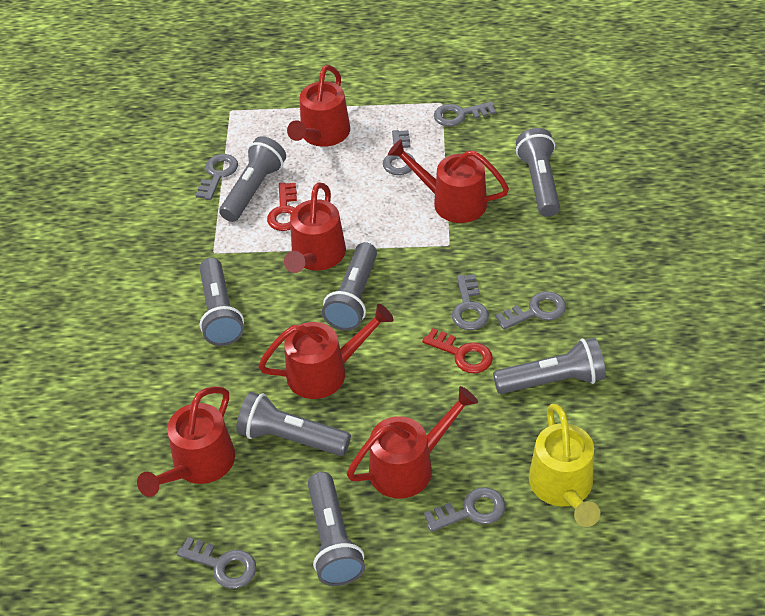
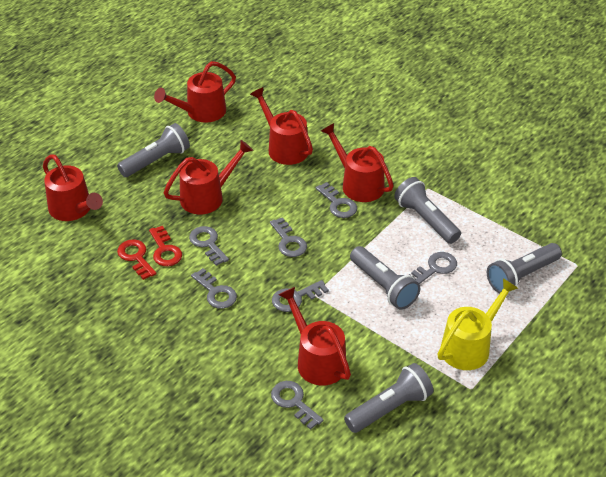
grey flashlight: 7 -> 5

